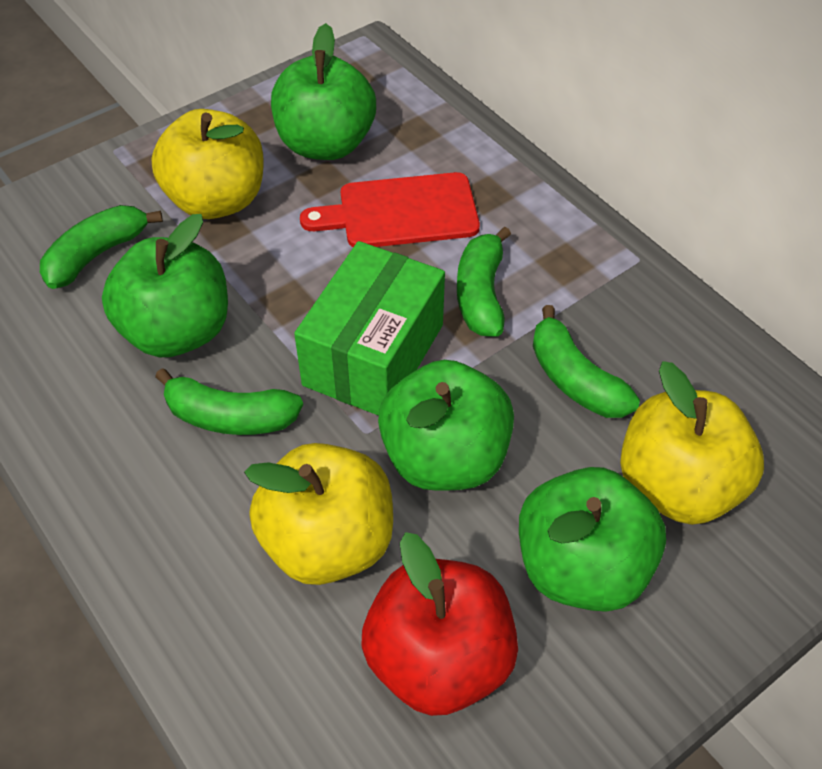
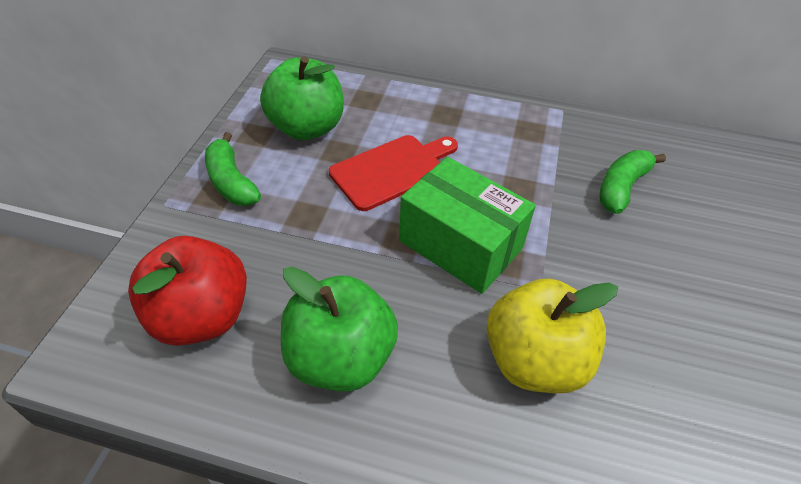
green apple: 4 -> 2
green banana: 4 -> 2
yellow apple: 3 -> 1

